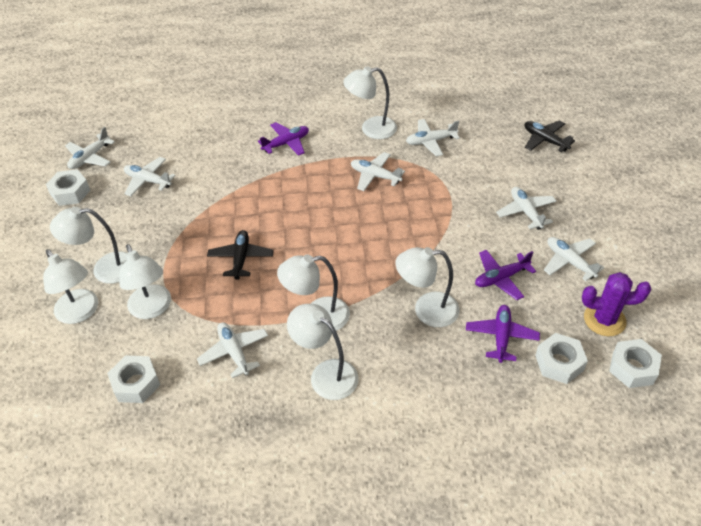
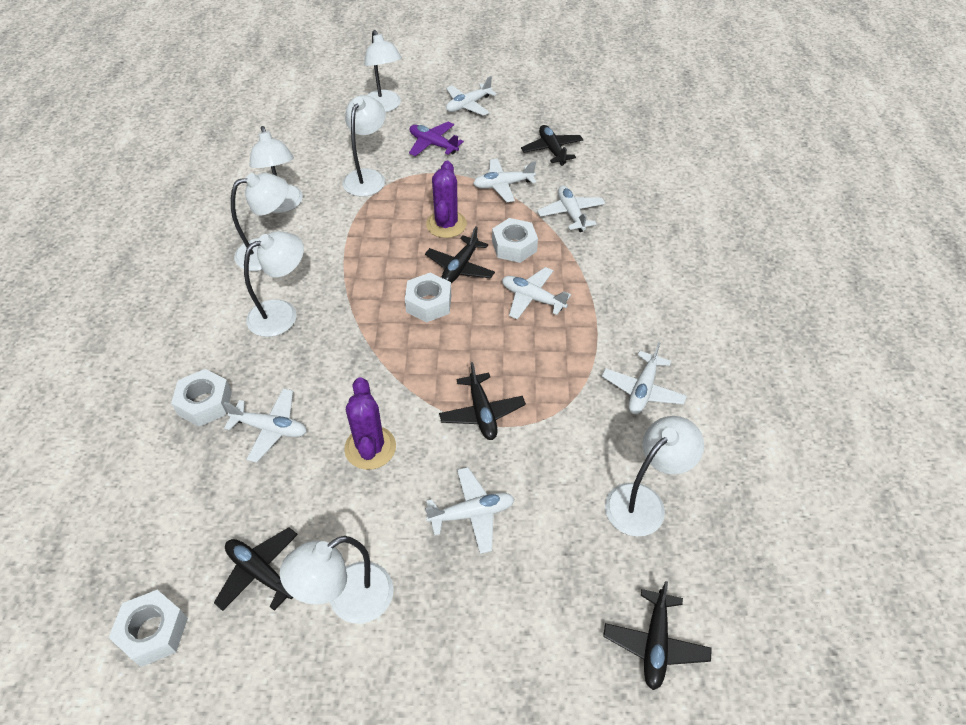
black plane: 2 -> 5
purple cactus: 1 -> 2
purple plane: 3 -> 1

